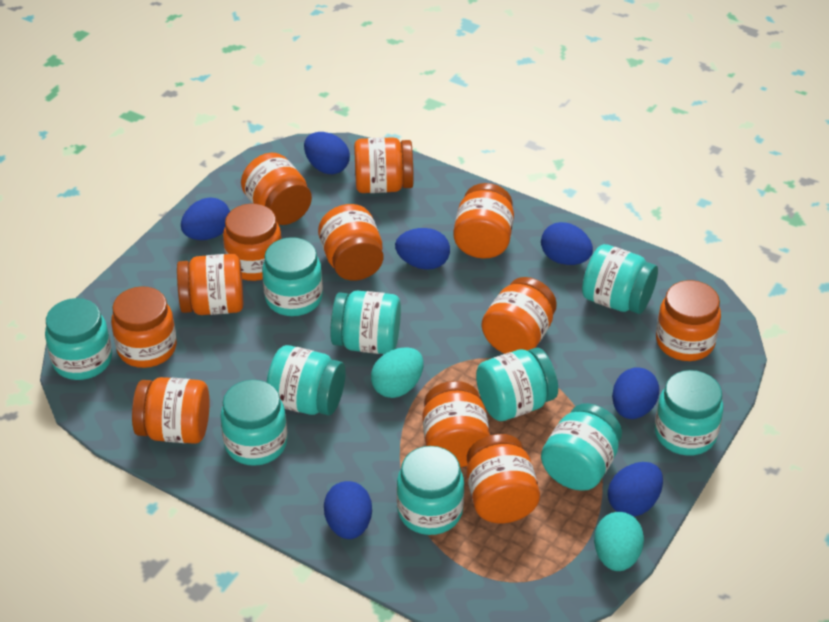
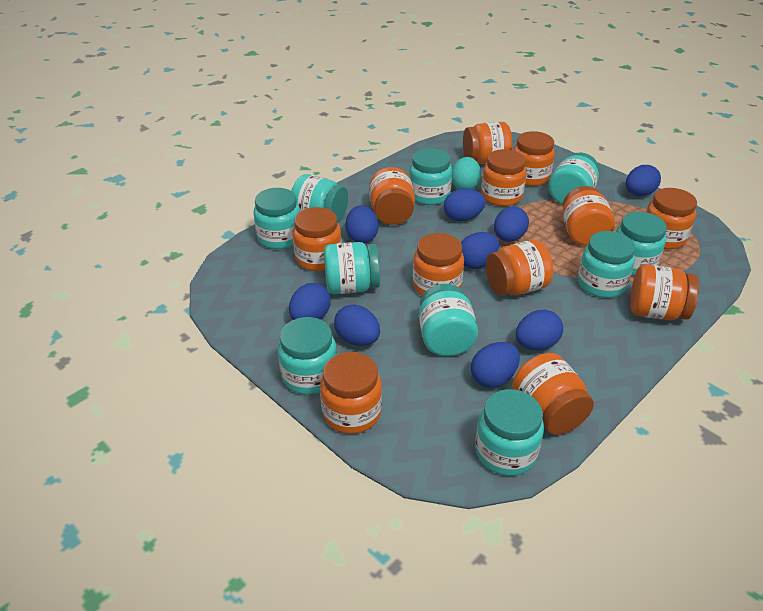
blue egg: 7 -> 9
turquoise egg: 2 -> 1

